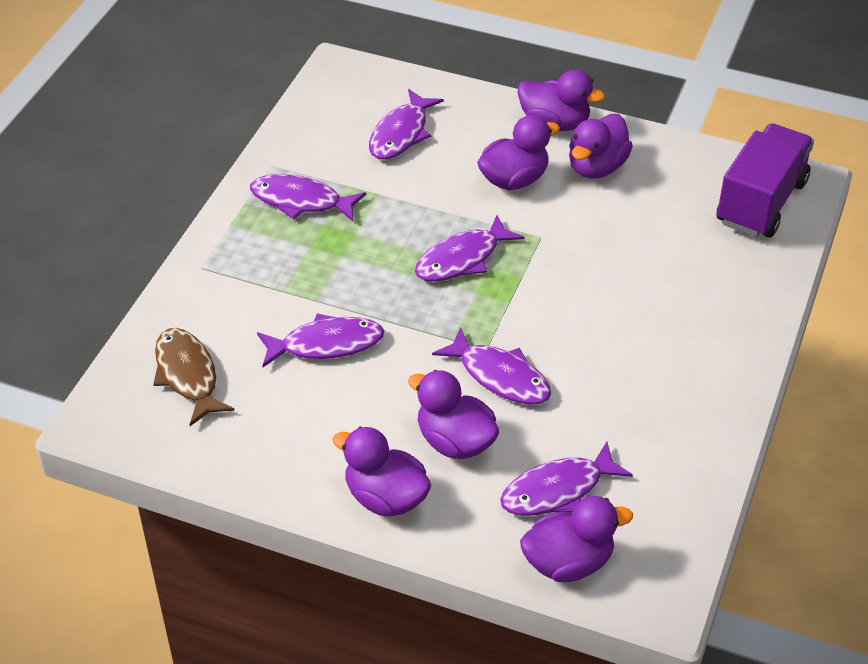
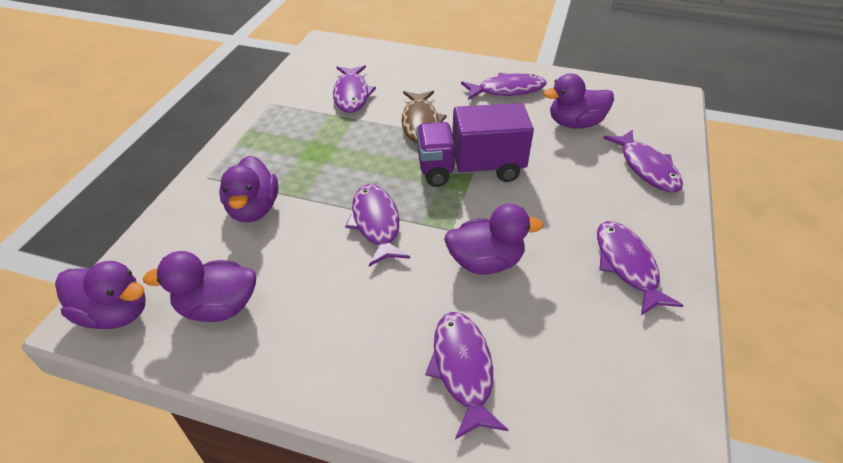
purple duck: 6 -> 5

